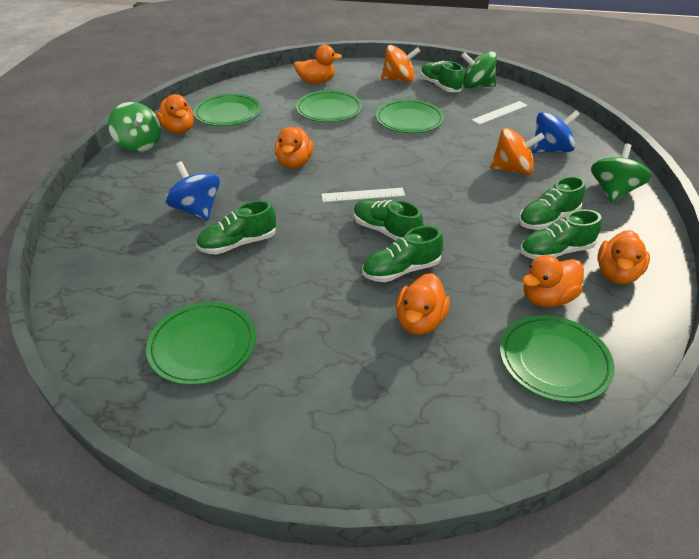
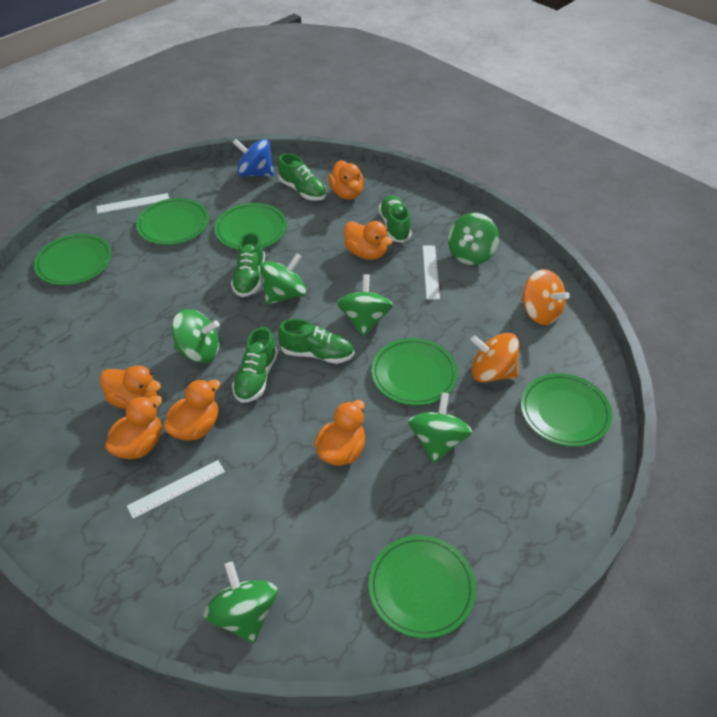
blue spinning top: 2 -> 1
green plate: 5 -> 6
green shoe: 6 -> 5
green spinning top: 3 -> 6
white ruler: 2 -> 3

